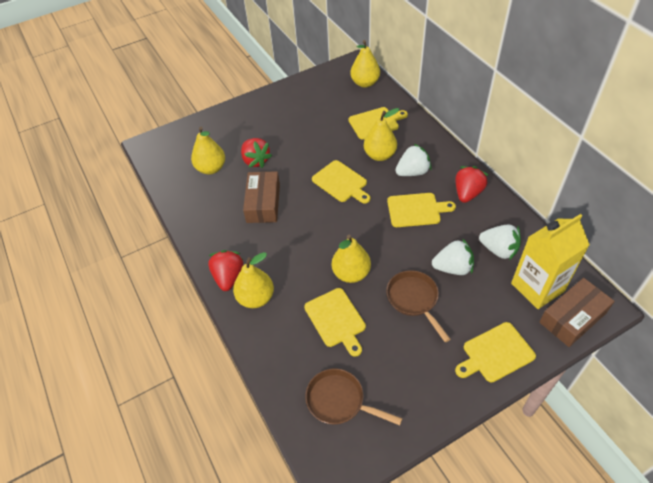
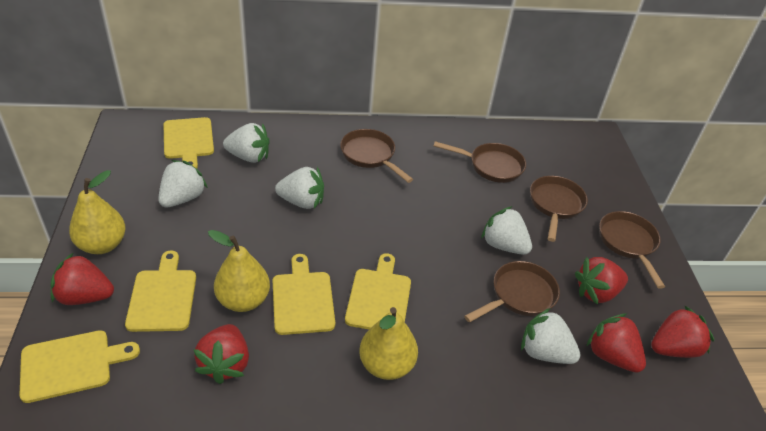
brown box: 2 -> 0
brown pan: 2 -> 5
red strawberry: 3 -> 5
white strawberry: 3 -> 5
yellow carton: 1 -> 0
yellow pear: 5 -> 3

